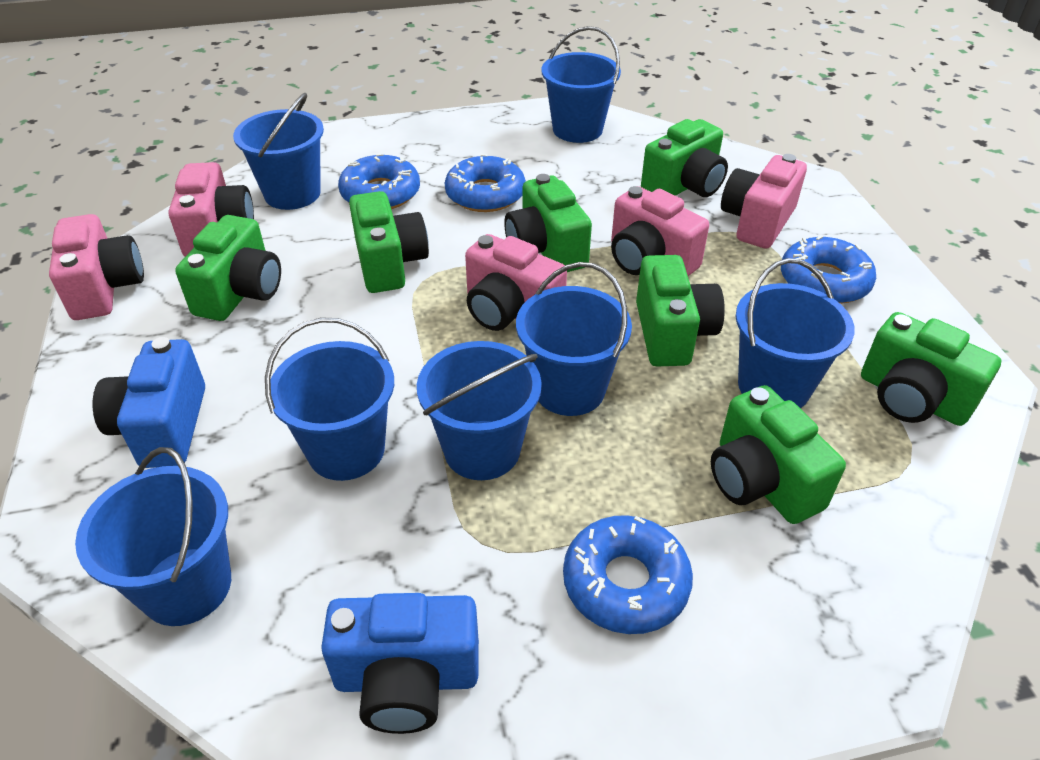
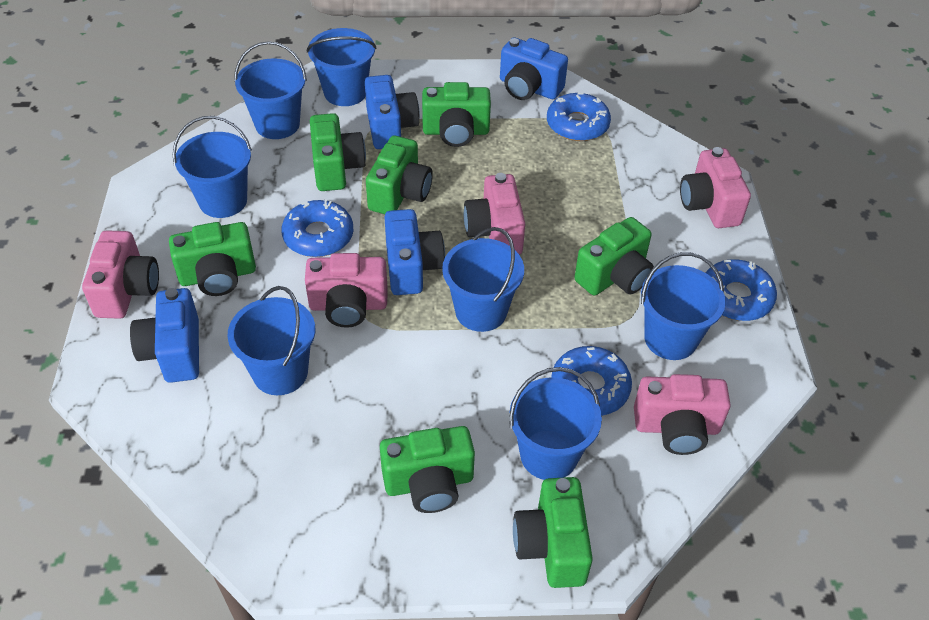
blue camera: 2 -> 4

